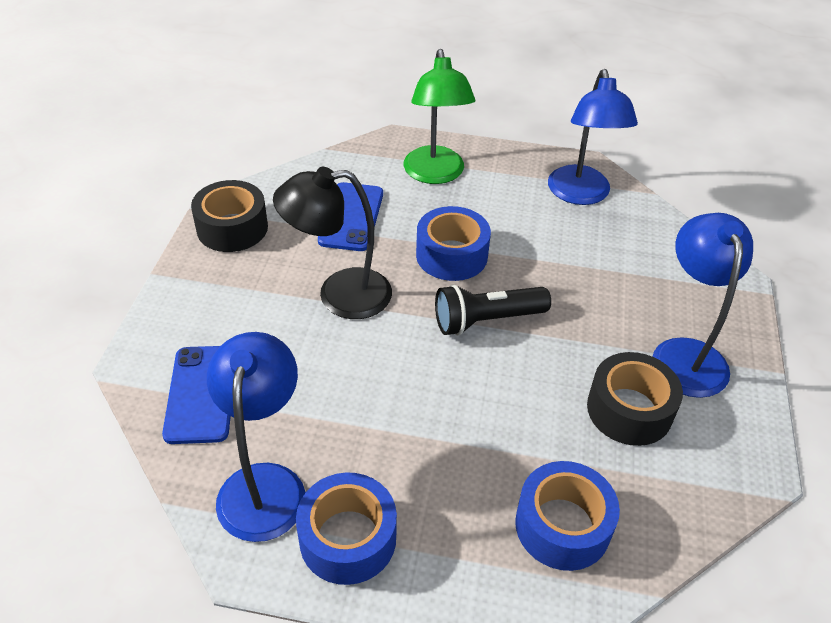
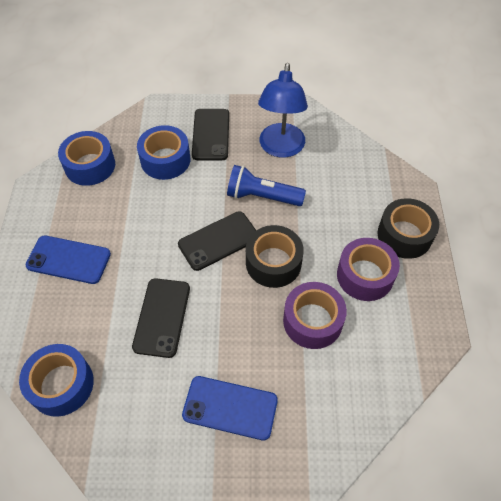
black flashlight: 1 -> 0
black lamp: 1 -> 0
black phone: 0 -> 3
blue flashlight: 0 -> 1
blue lamp: 3 -> 1
green lamp: 1 -> 0
purple tape: 0 -> 2

